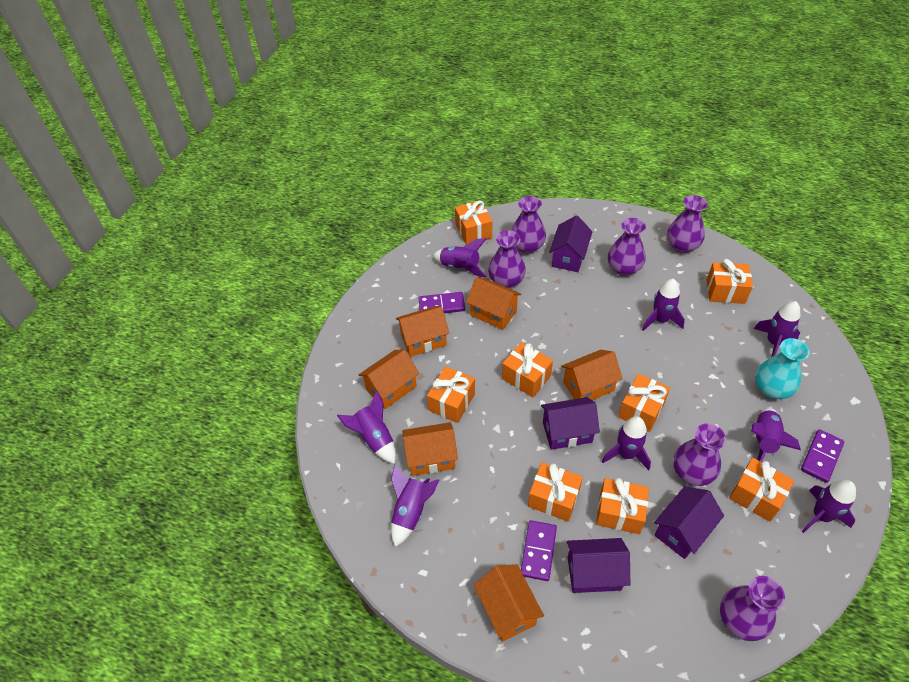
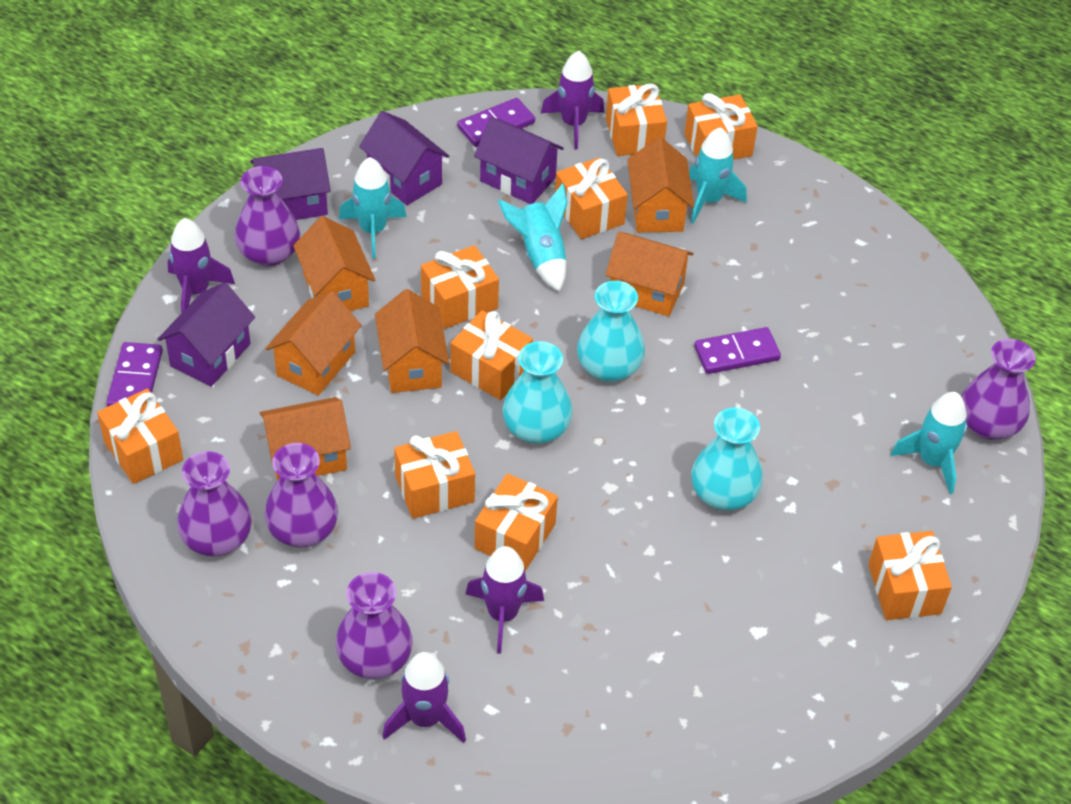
orange gift: 8 -> 9
purple rocket: 8 -> 4
purple vase: 6 -> 5
turquoise rocket: 0 -> 4
turquoise vase: 1 -> 3

